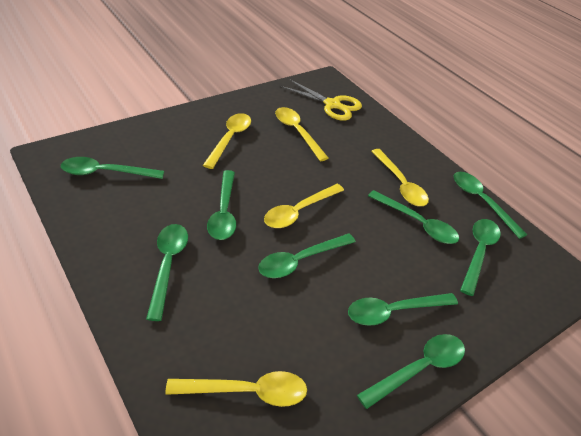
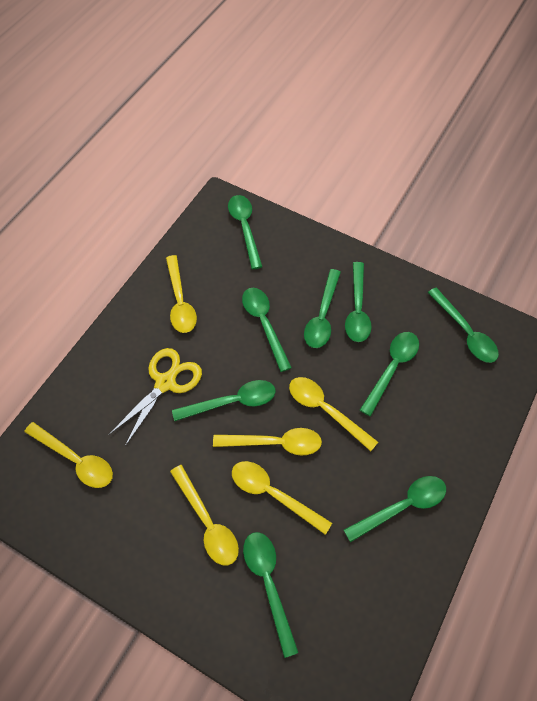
yellow spoon: 5 -> 6

